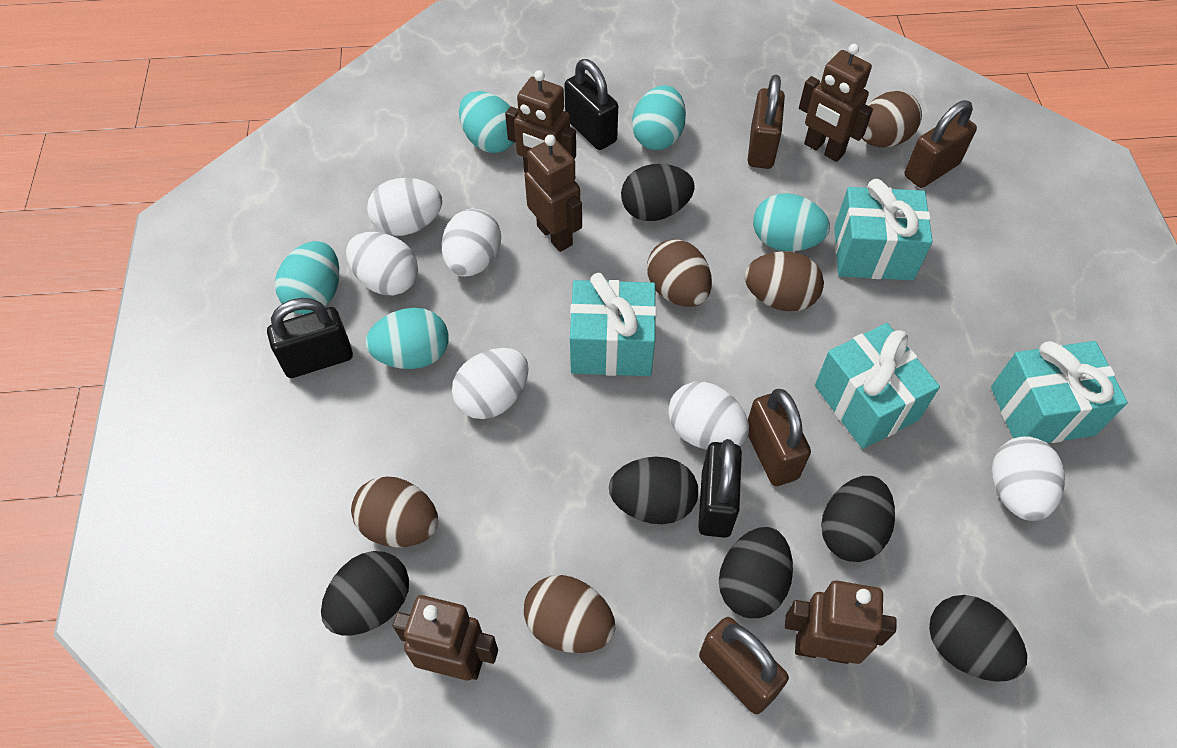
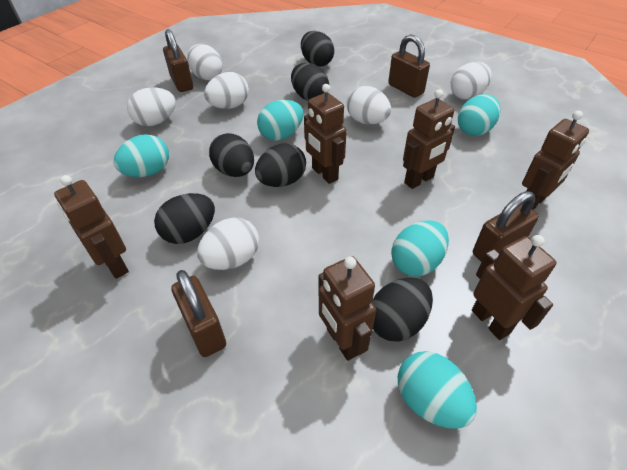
black padlock: 3 -> 0
brown egg: 5 -> 0
brown robot: 5 -> 6
turquoise gift: 4 -> 0

